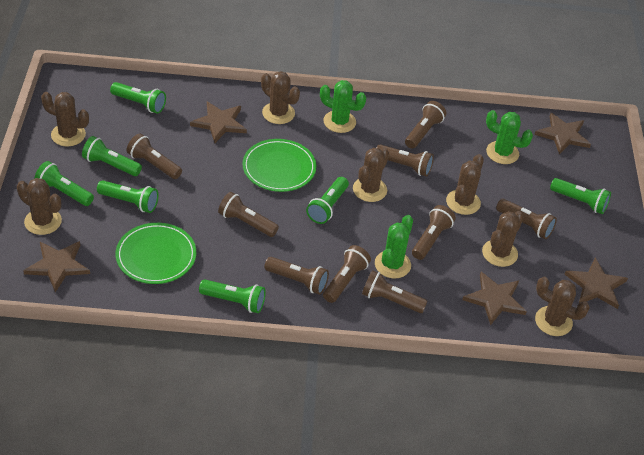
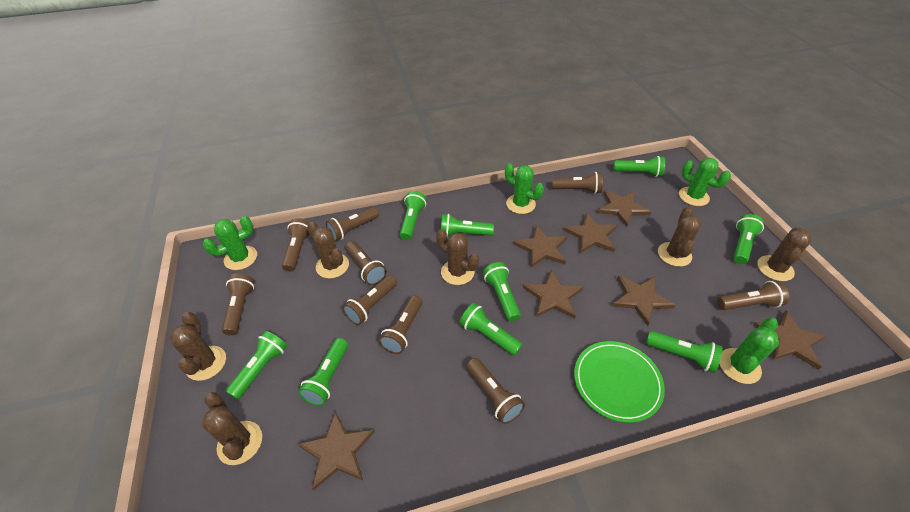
brown cactus: 7 -> 6
brown star: 5 -> 7
green cactus: 3 -> 4
green flashlight: 7 -> 9
green plate: 2 -> 1

